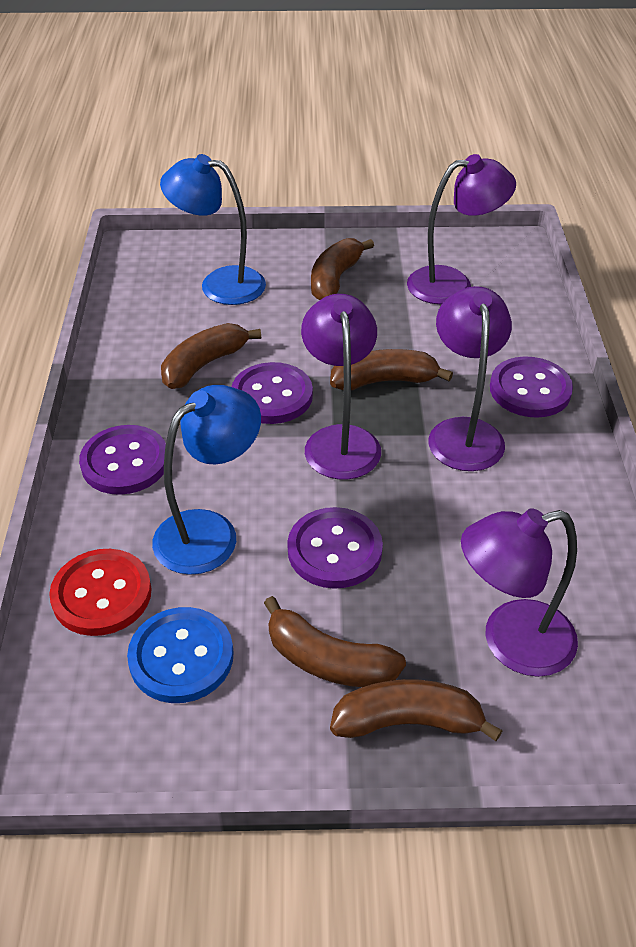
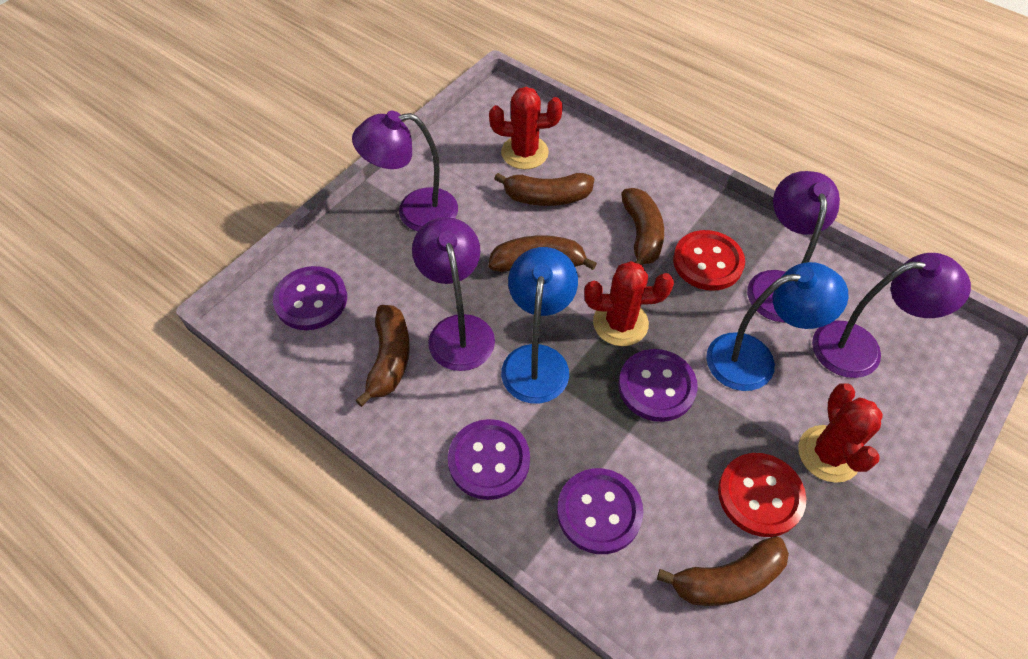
blue button: 1 -> 0
red button: 1 -> 2
red cactus: 0 -> 3

